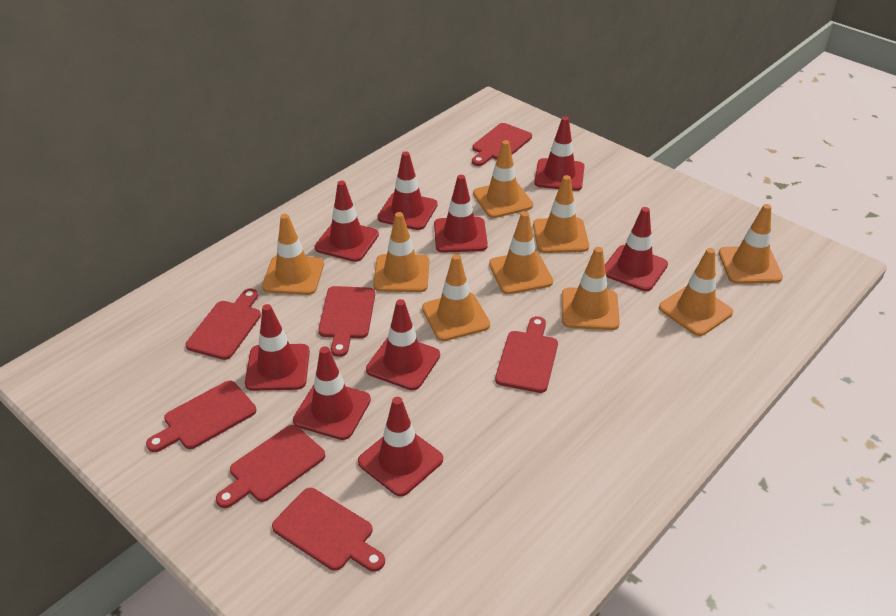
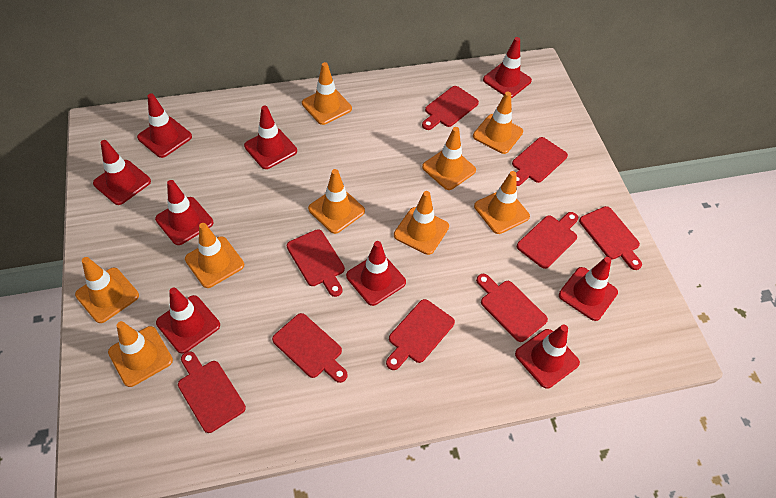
red cutting board: 7 -> 9

